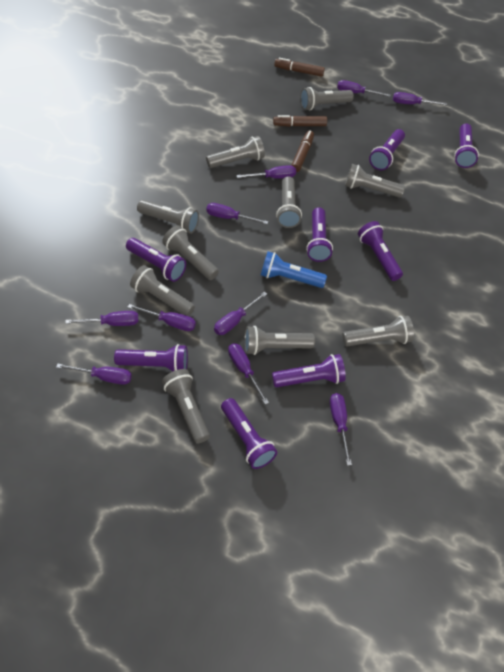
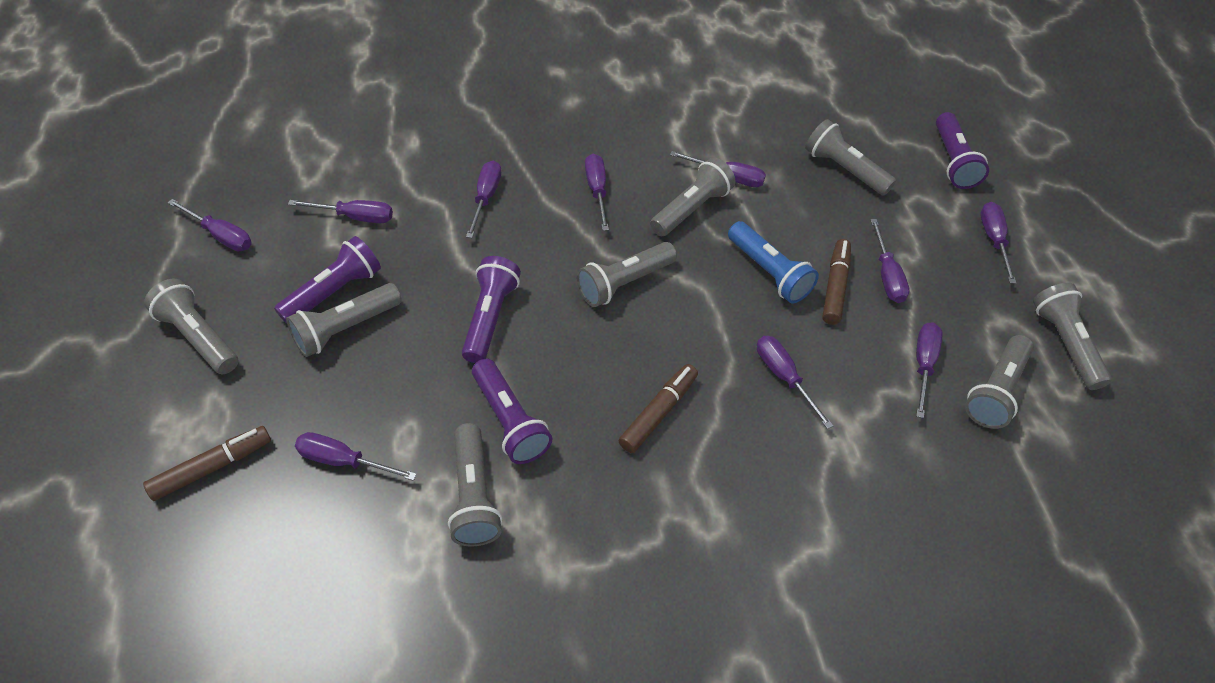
grey flashlight: 10 -> 8
purple flashlight: 8 -> 4

